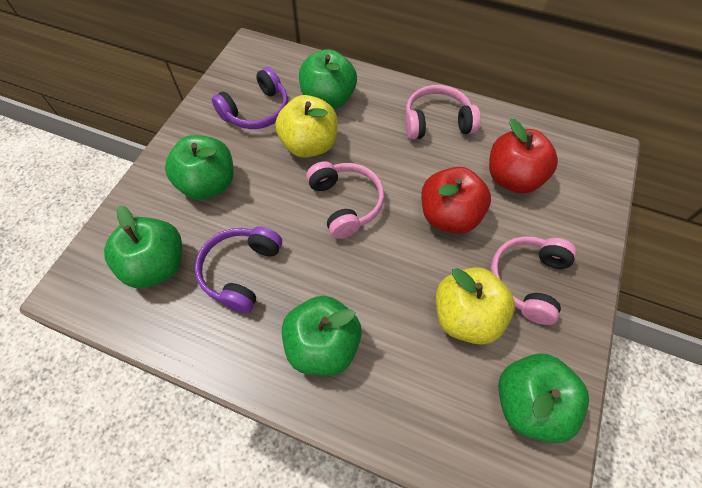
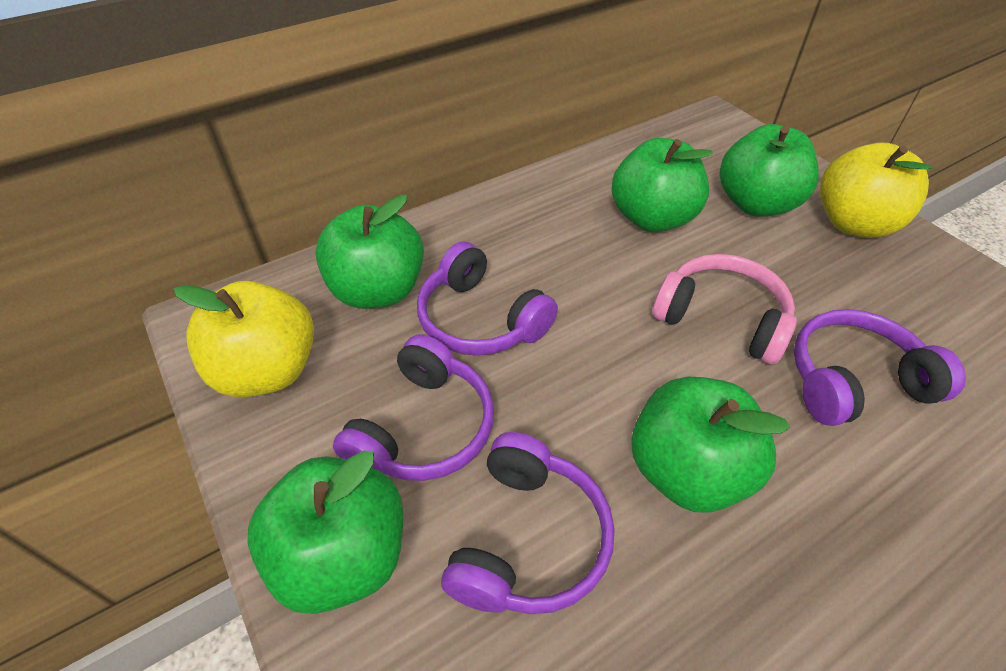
pink headphones: 3 -> 1
purple headphones: 2 -> 4
red apple: 2 -> 0

